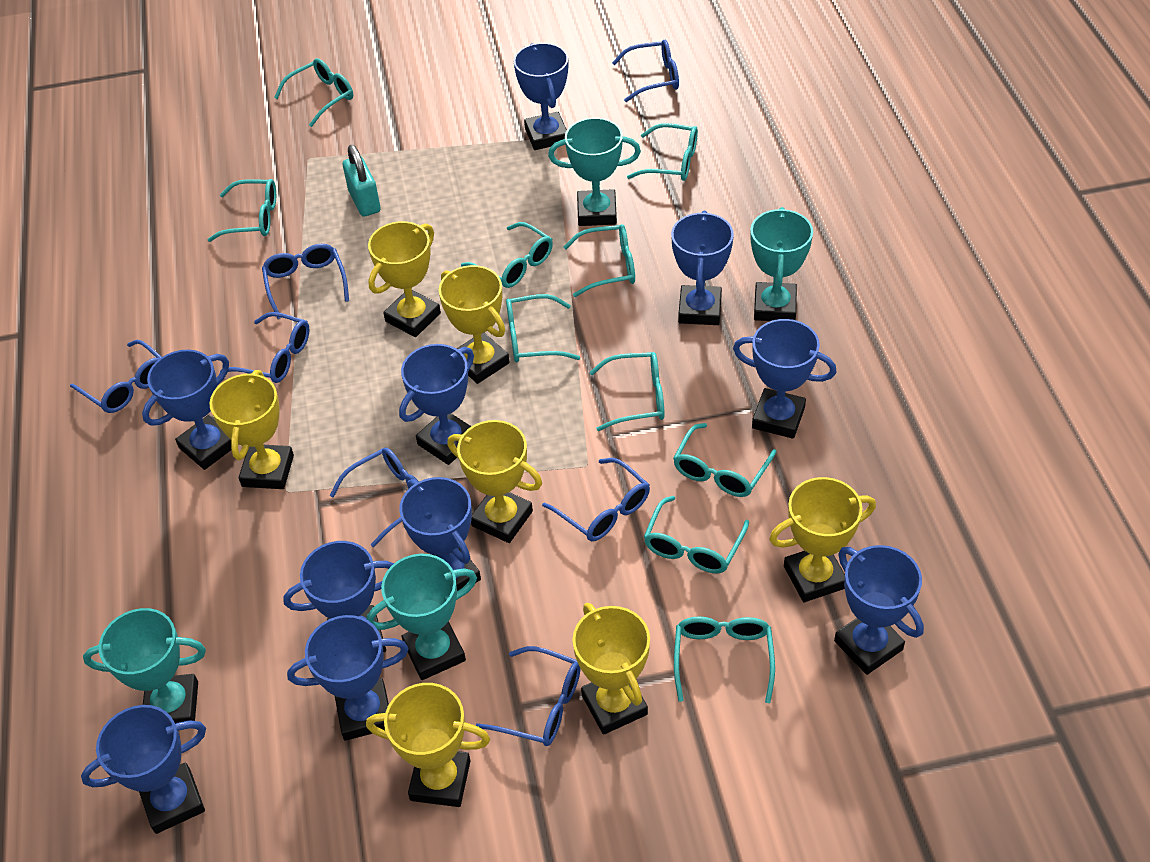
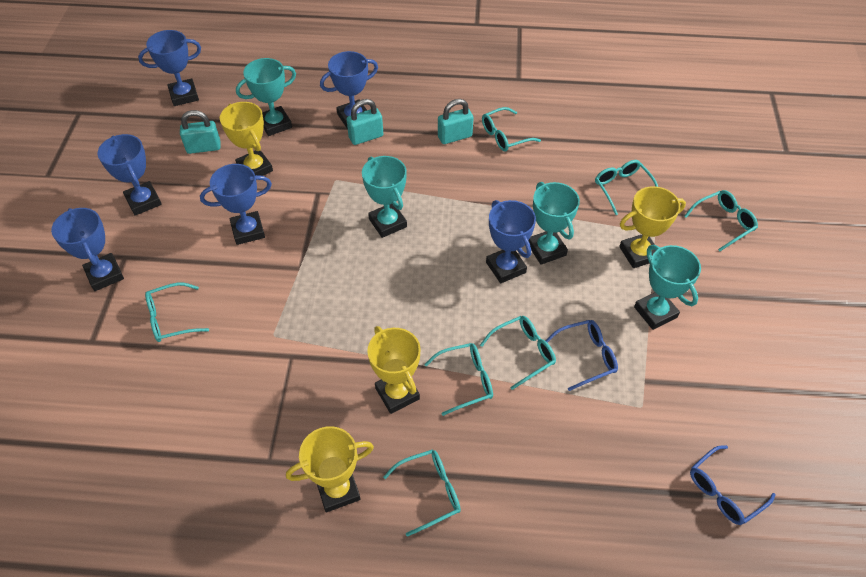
blue glasses: 7 -> 2
blue trophy: 10 -> 6
turquoise glasses: 10 -> 7
turquoise padlock: 1 -> 3
yellow trophy: 7 -> 4

